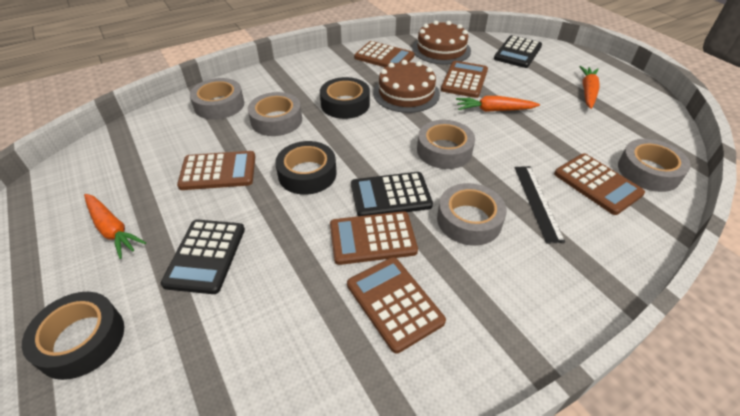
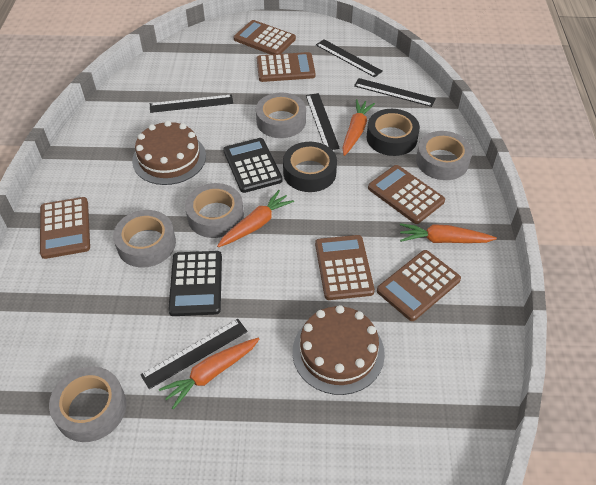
black calculator: 3 -> 2
black ruler: 1 -> 5
black tape: 3 -> 2
orange carrot: 3 -> 4

